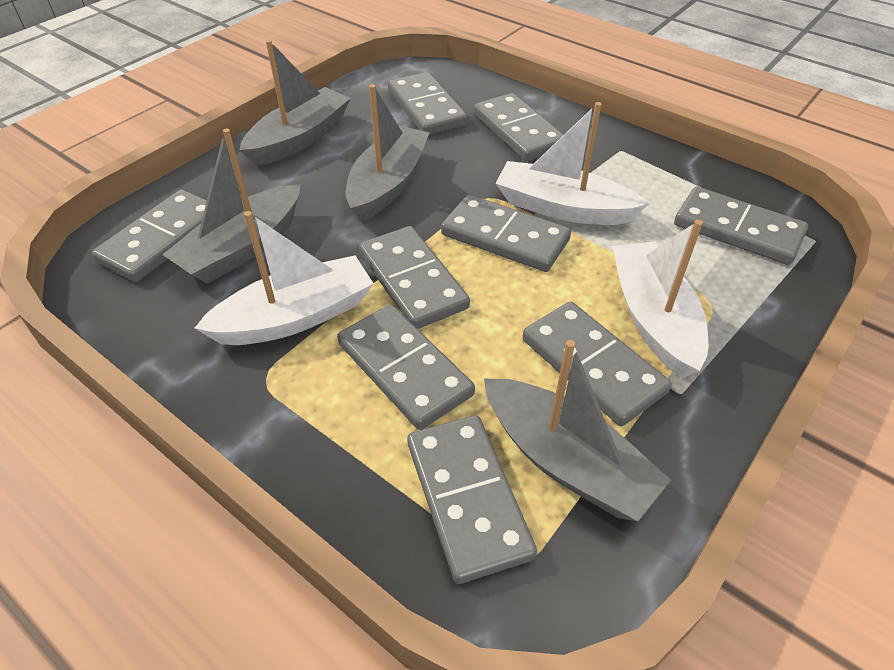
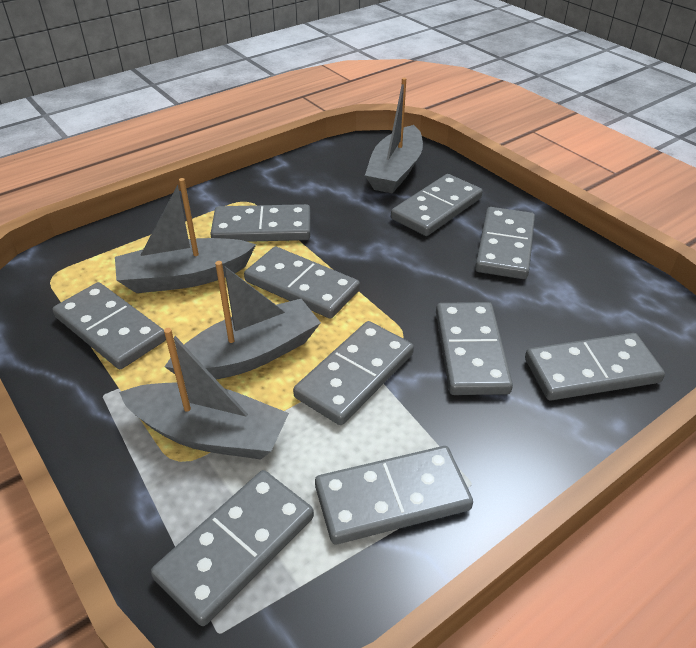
grey domino: 9 -> 10
white boat: 3 -> 0

